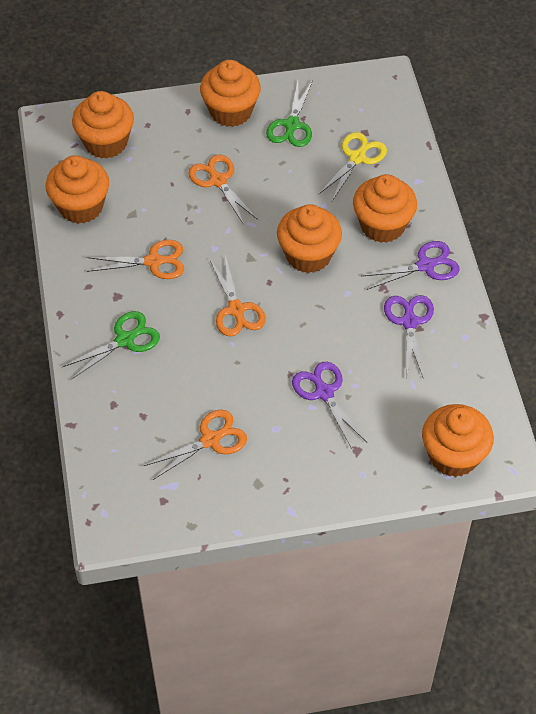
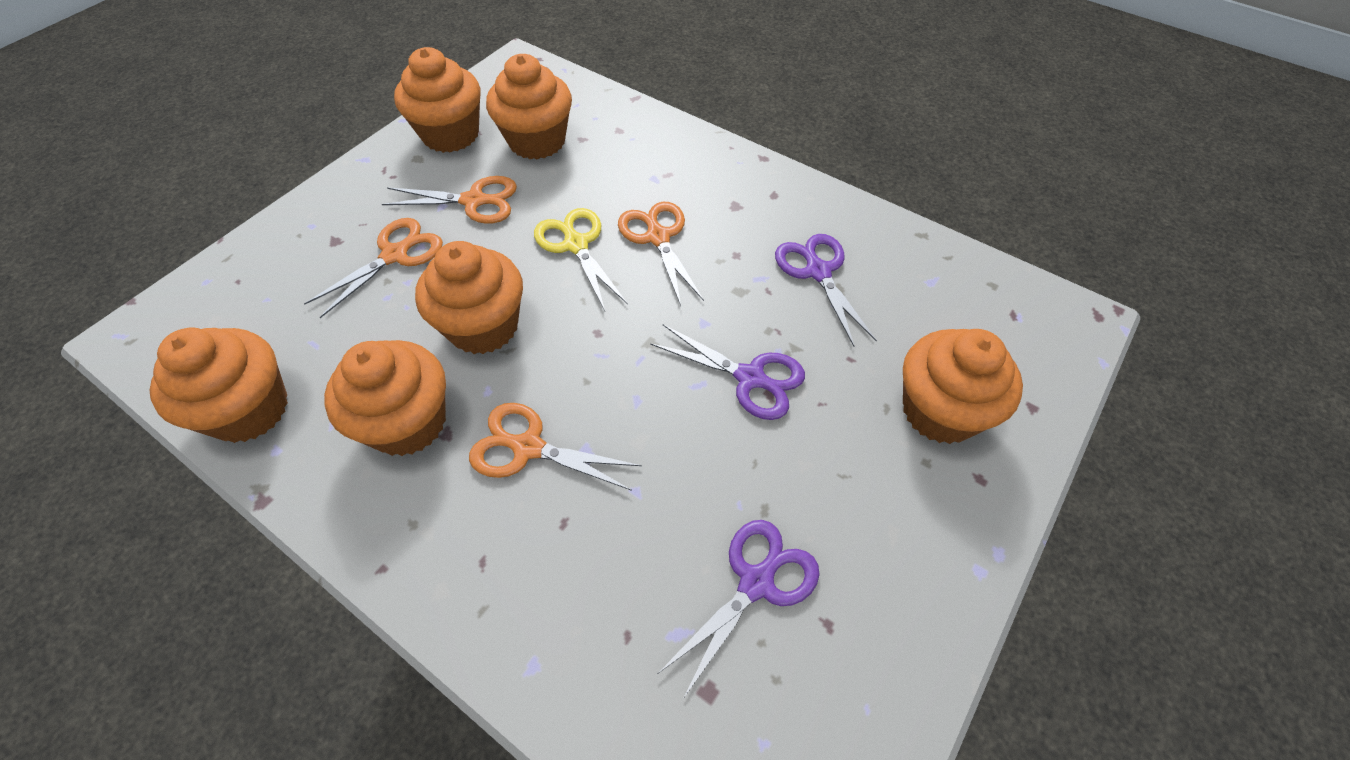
green scissors: 2 -> 0

